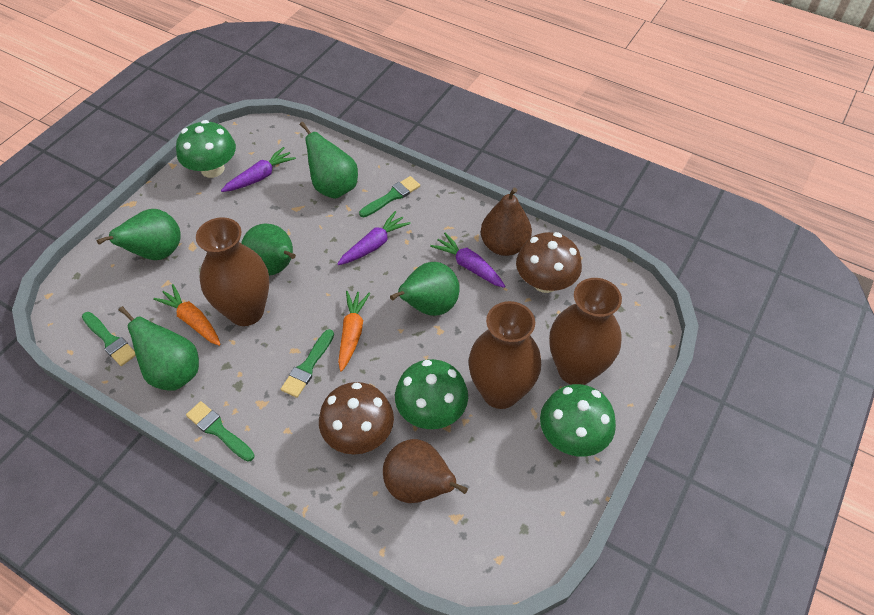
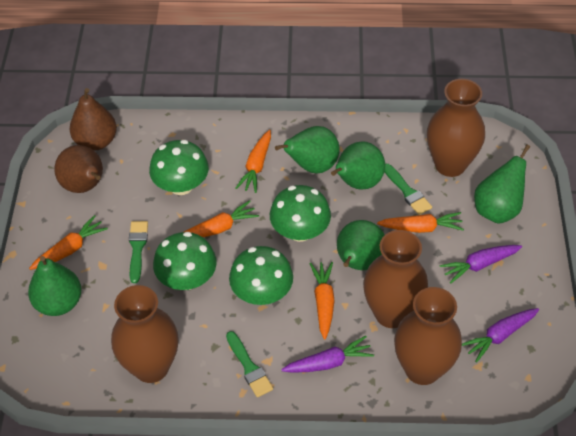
brown mushroom: 2 -> 0
brown vase: 3 -> 4
green brush: 4 -> 3
green mushroom: 3 -> 4
orange carrot: 2 -> 5

